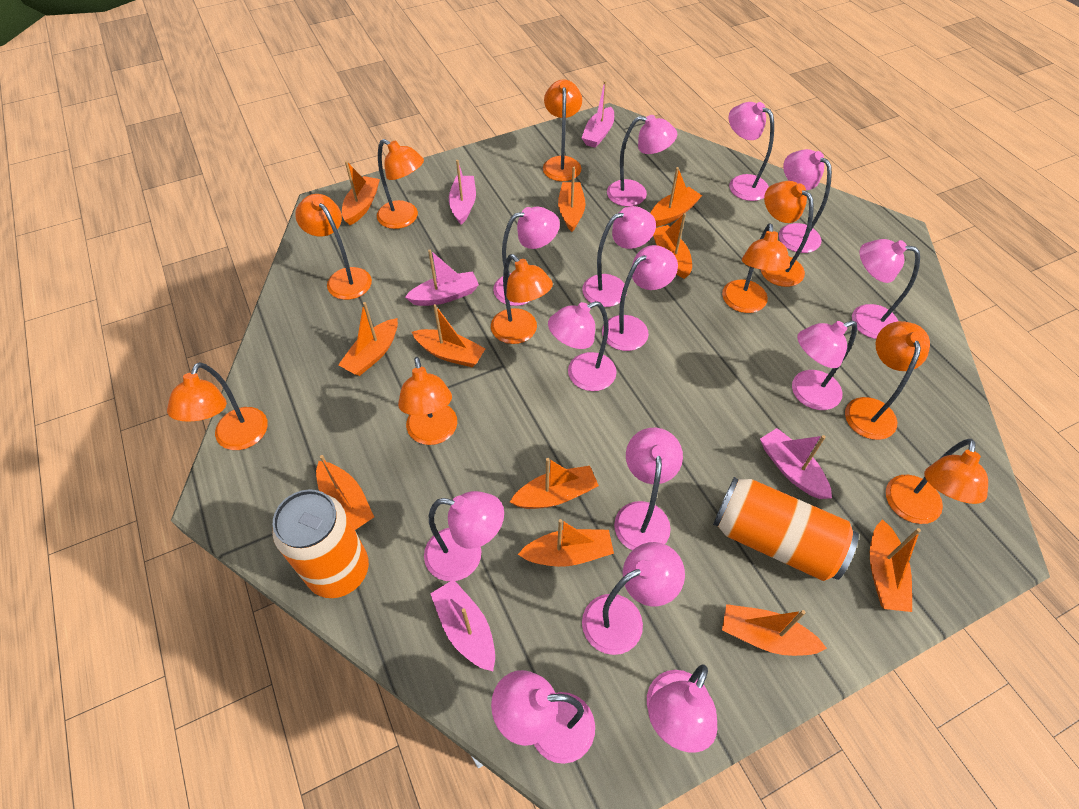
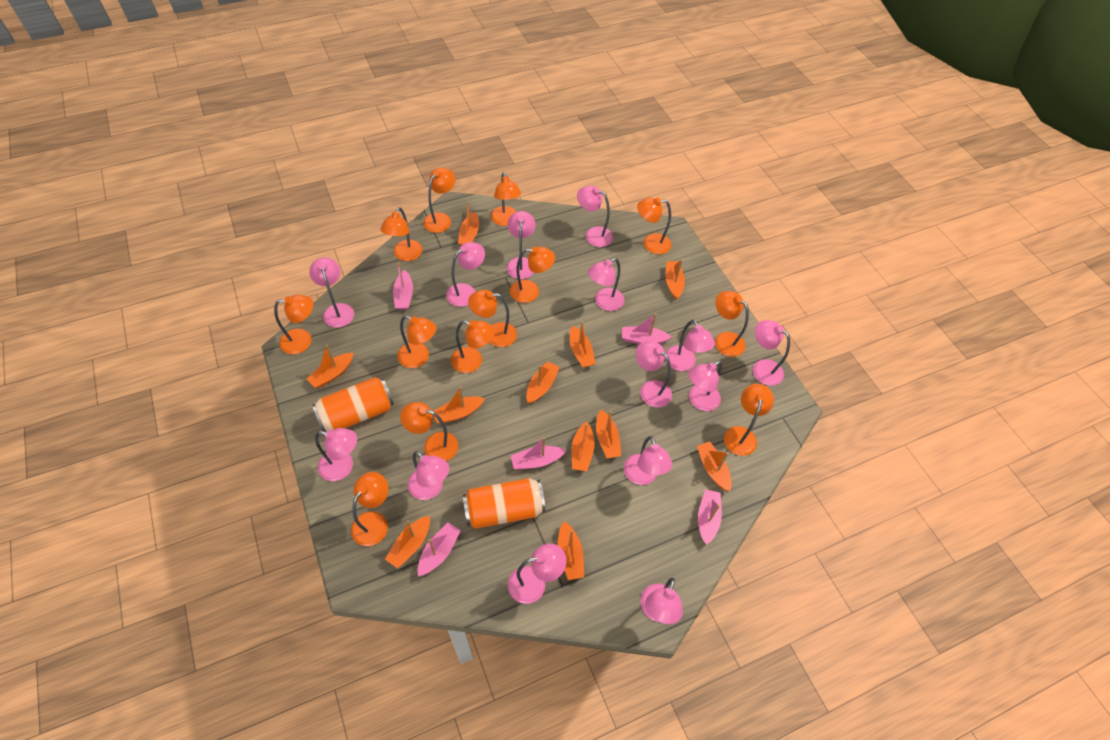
orange lamp: 10 -> 13

